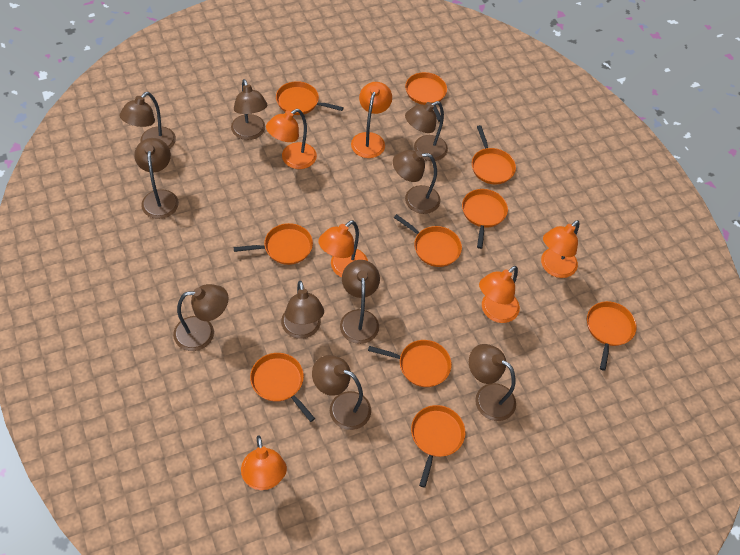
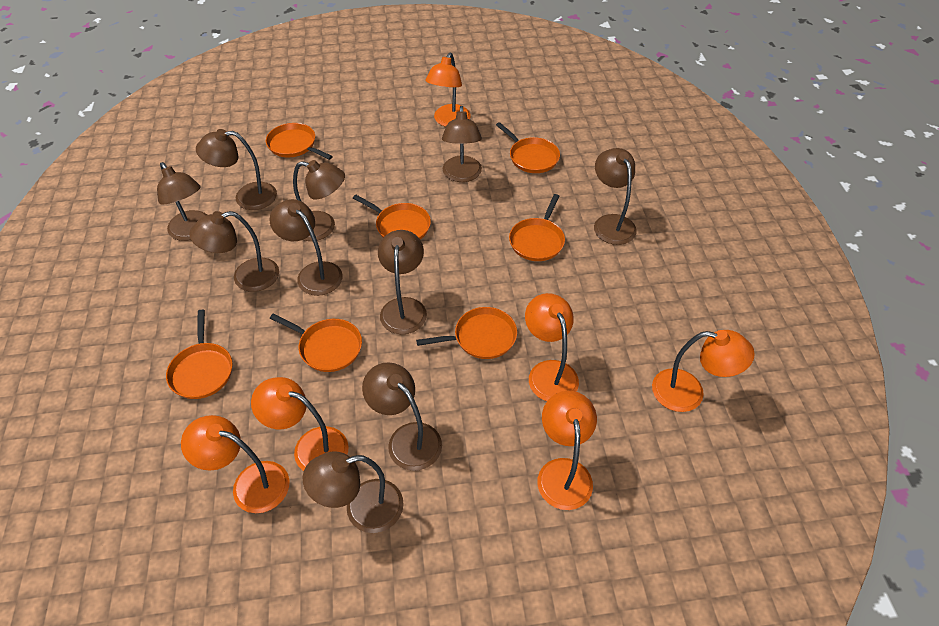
orange pan: 10 -> 7

